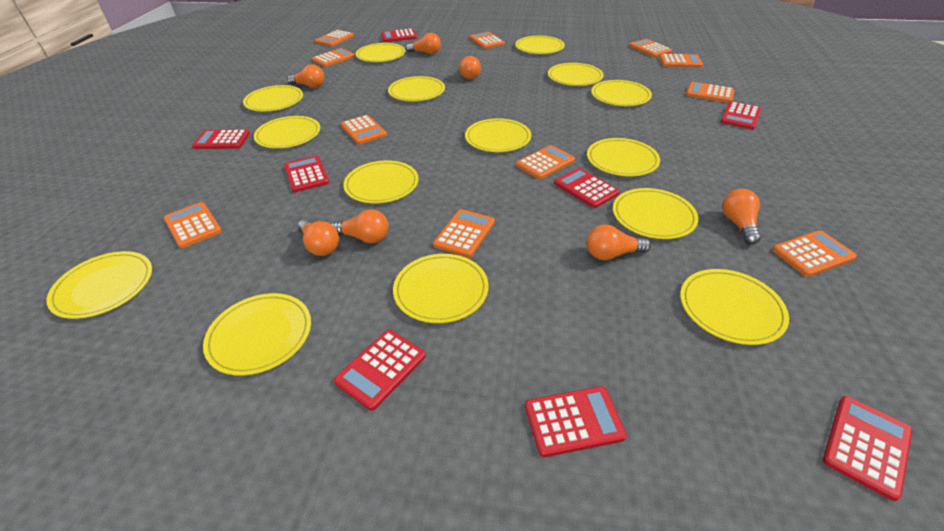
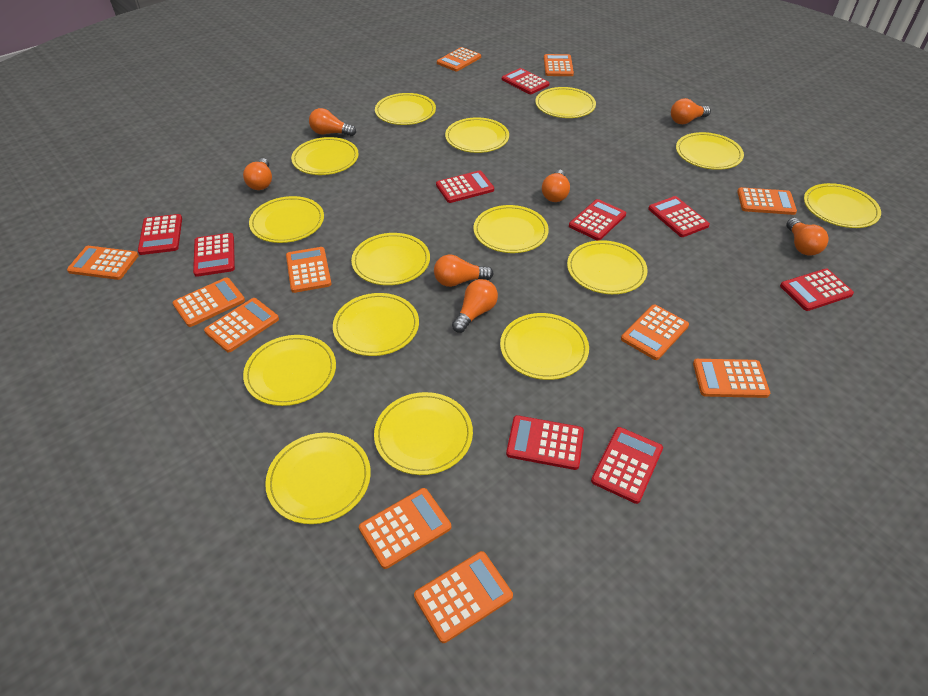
red calculator: 8 -> 9

